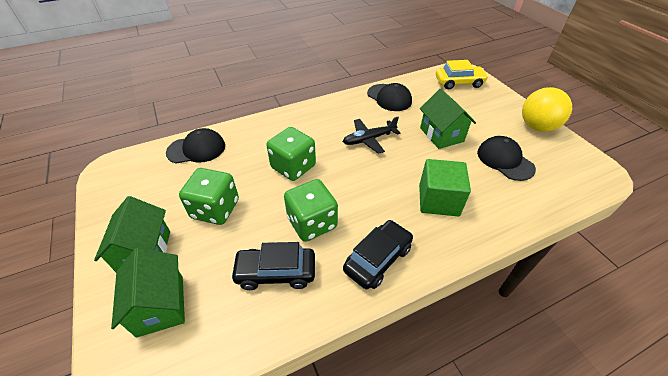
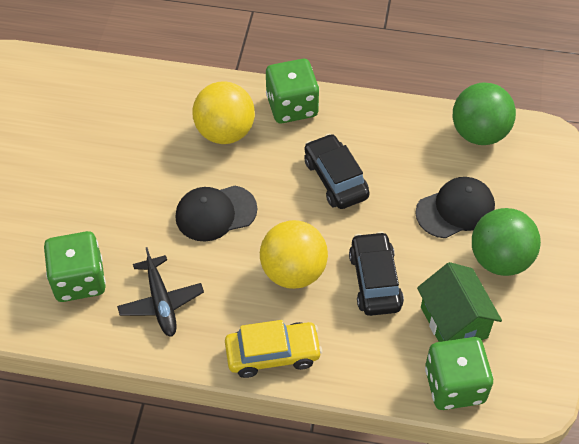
black cap: 3 -> 2
green ball: 0 -> 2
green cube: 1 -> 0
green house: 3 -> 1
yellow ball: 1 -> 2

